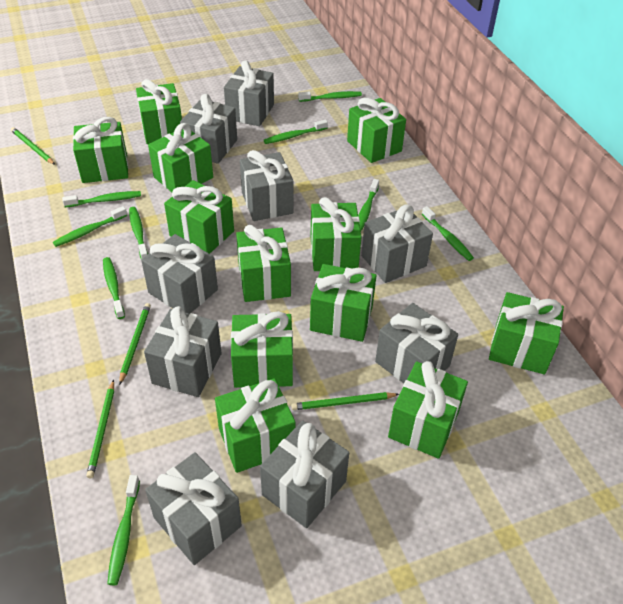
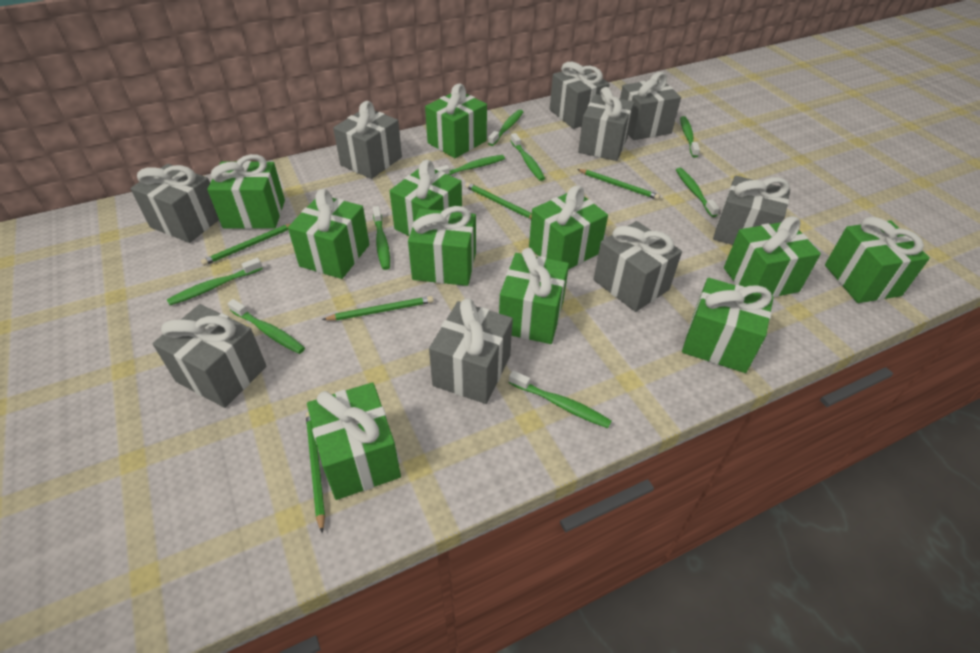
green gift: 12 -> 11
green pencil: 4 -> 5

